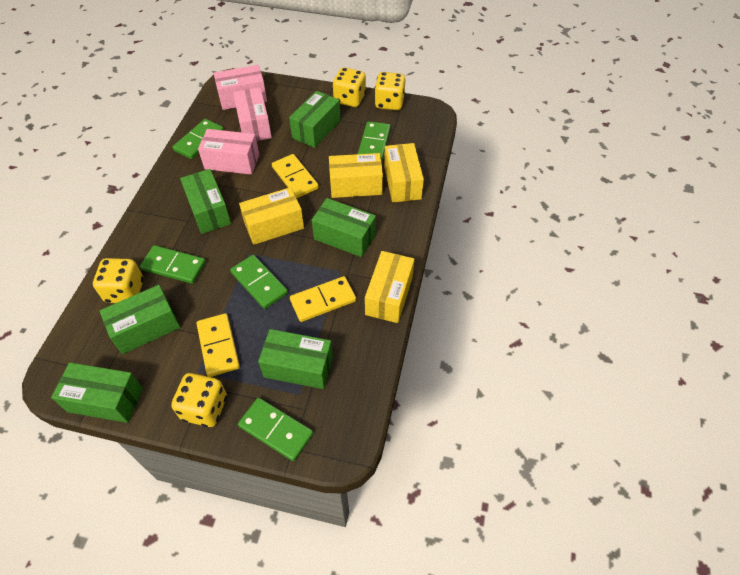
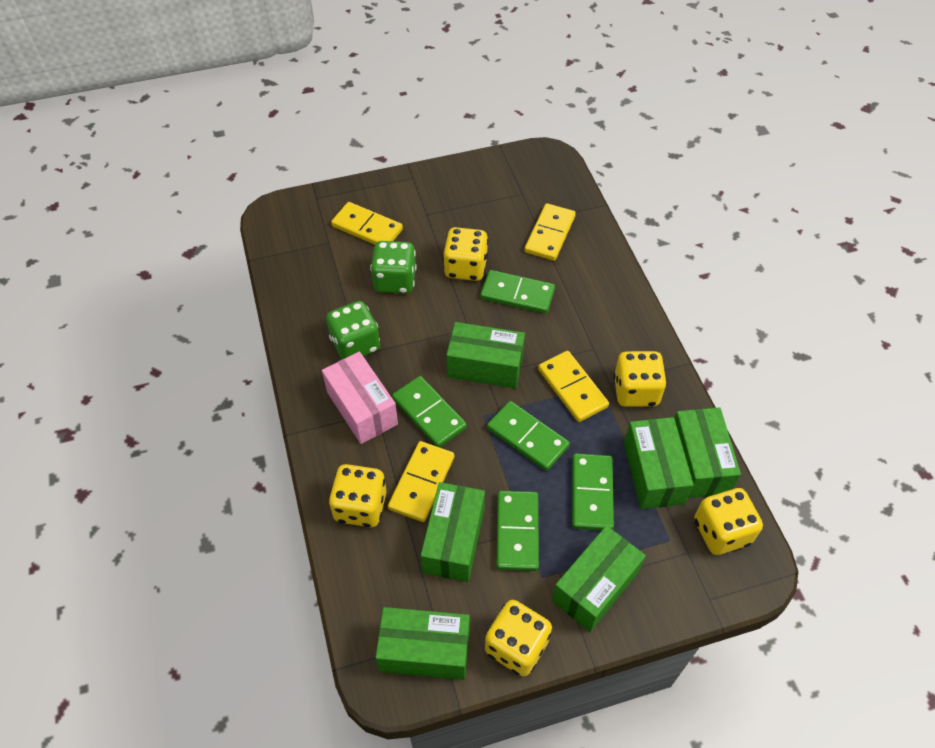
green dice: 0 -> 2
pink box: 3 -> 1
yellow box: 4 -> 0
yellow dice: 4 -> 5
yellow domino: 3 -> 4

